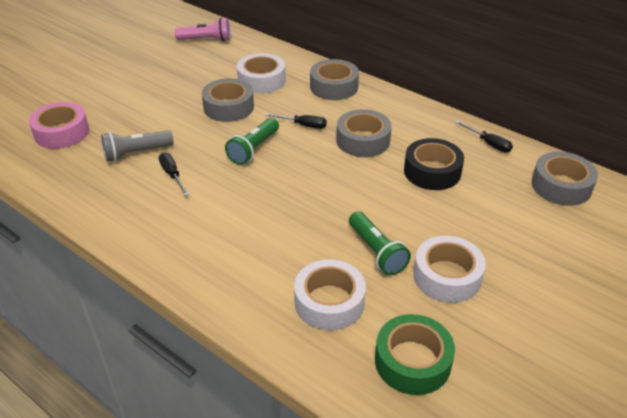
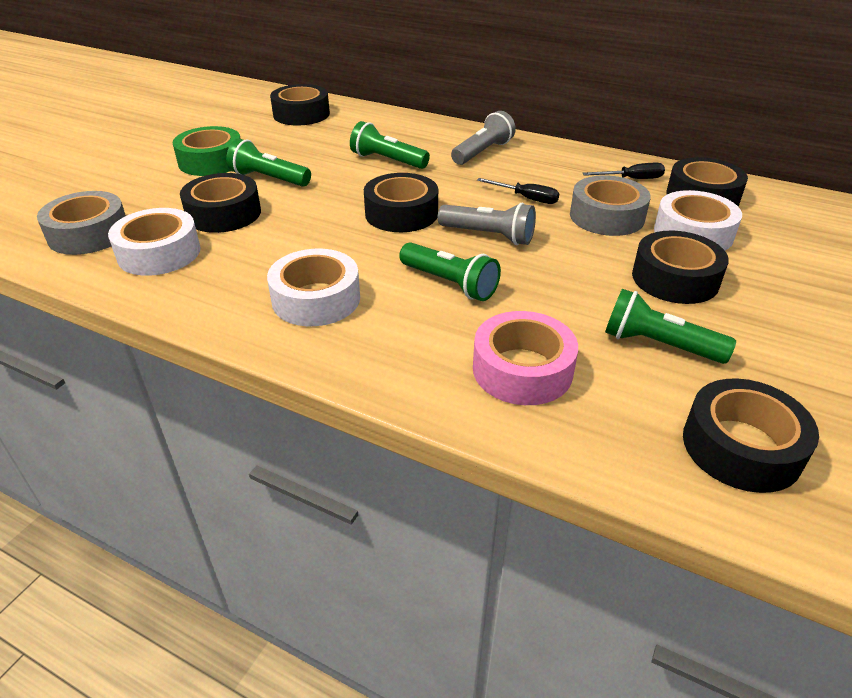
black screwdriver: 3 -> 2
black tape: 1 -> 6
green flashlight: 2 -> 4
grey flashlight: 1 -> 2
grey tape: 4 -> 2
pink flashlight: 1 -> 0

